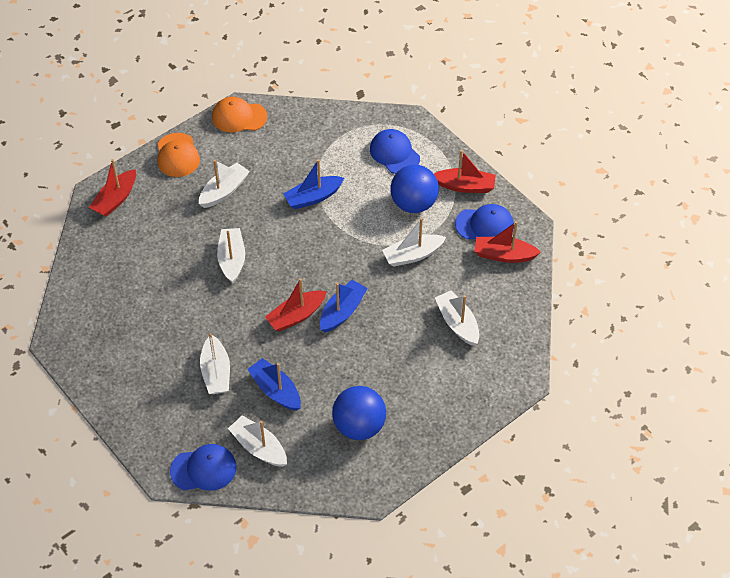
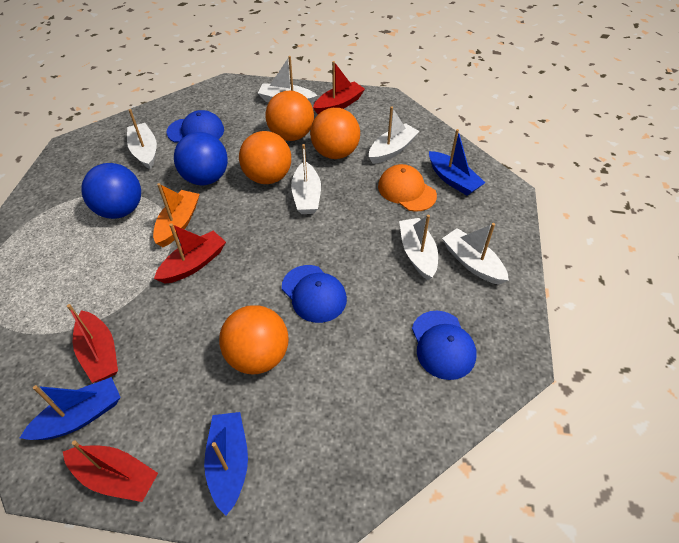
orange ball: 0 -> 4
orange boat: 0 -> 1
orange cap: 2 -> 1

